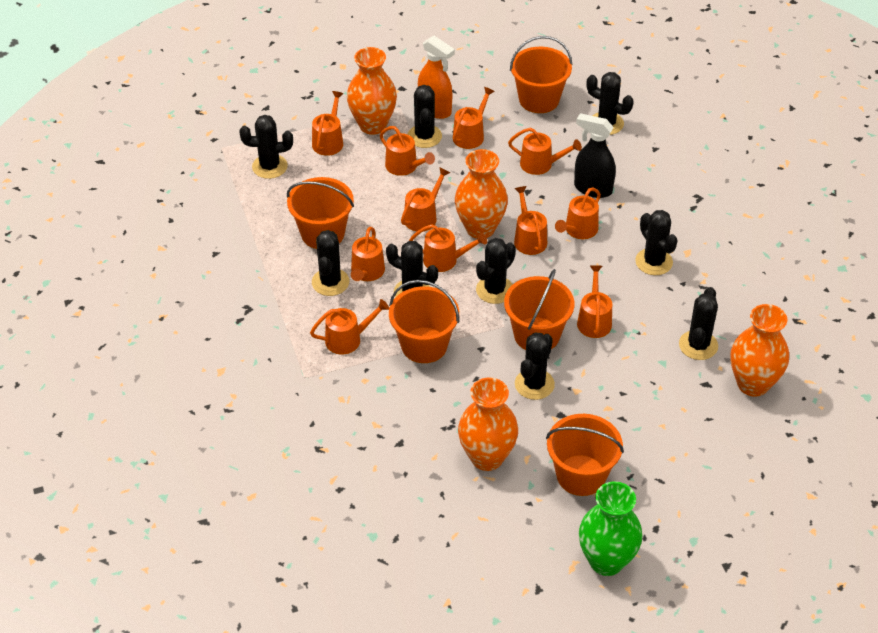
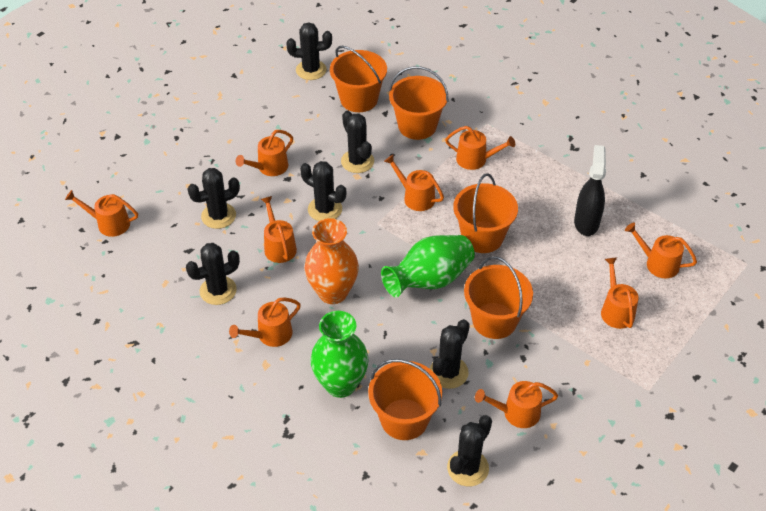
black cactus: 9 -> 7
green vase: 1 -> 2
orange spray bottle: 1 -> 0
orange vase: 4 -> 1
orange watering can: 11 -> 9

